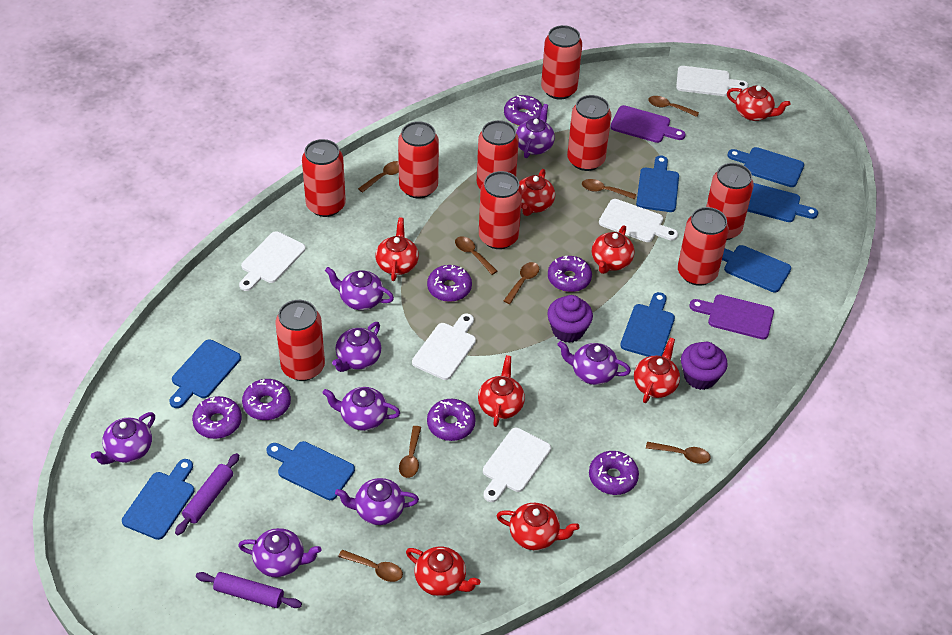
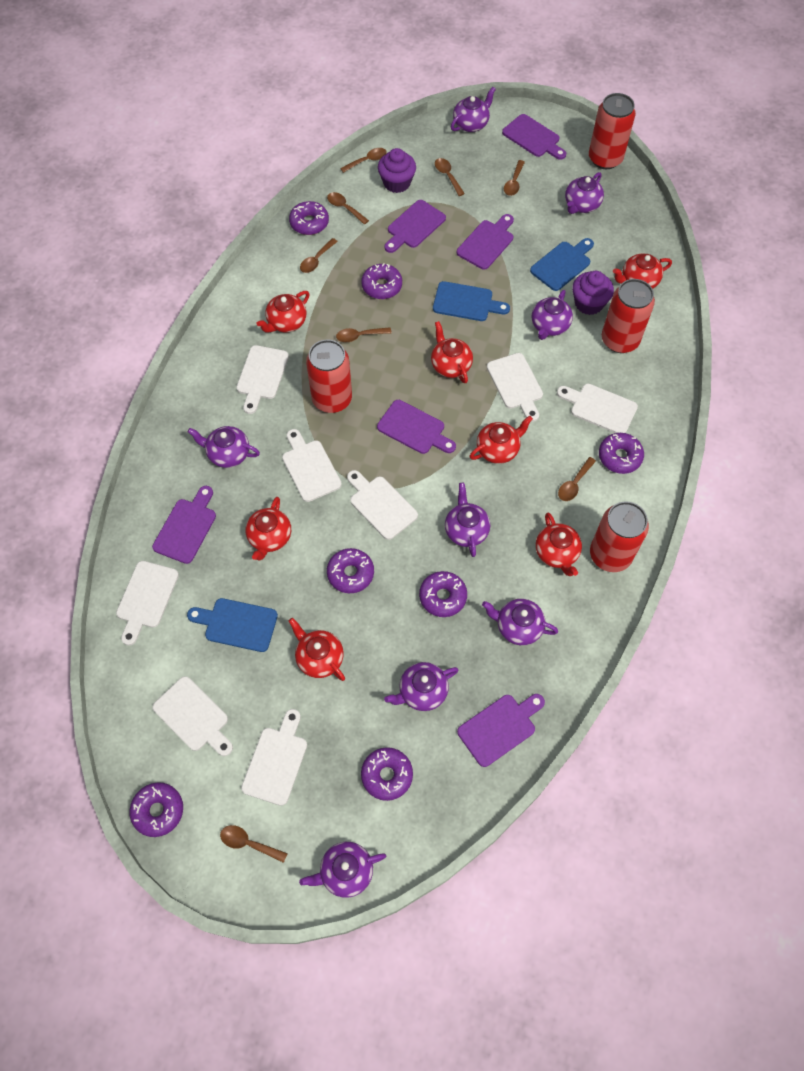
blue cutting board: 8 -> 3
purple cutting board: 2 -> 6
purple rolling pin: 2 -> 0
red can: 9 -> 4
red teapot: 8 -> 7
white cutting board: 5 -> 8

